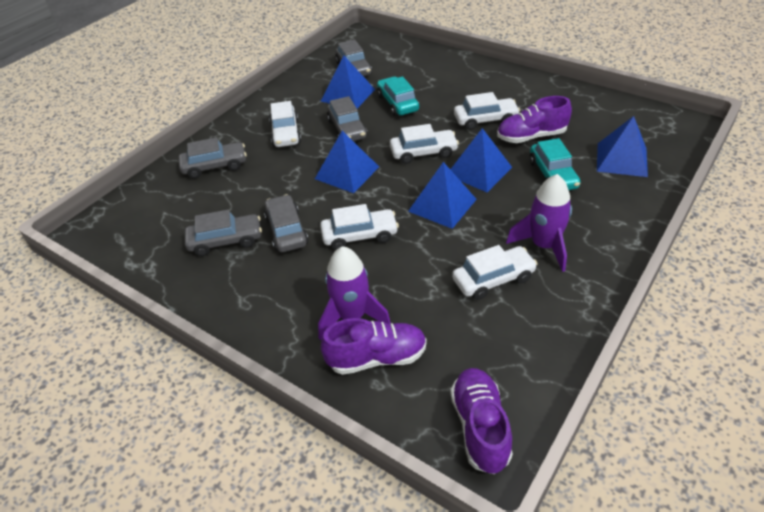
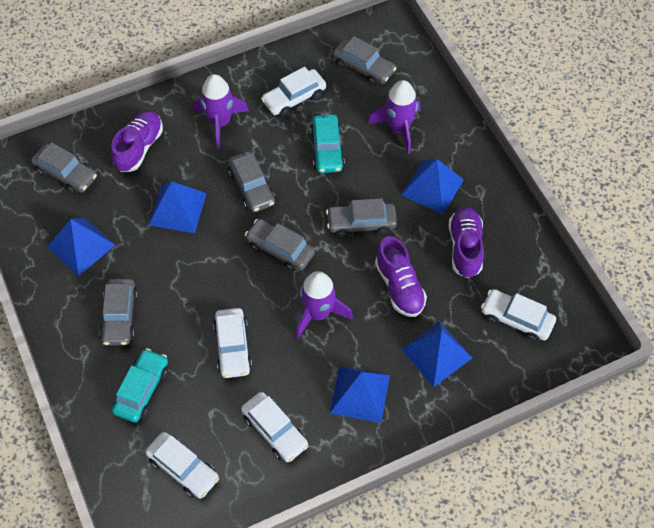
grey car: 5 -> 6
purple rocket: 2 -> 3

